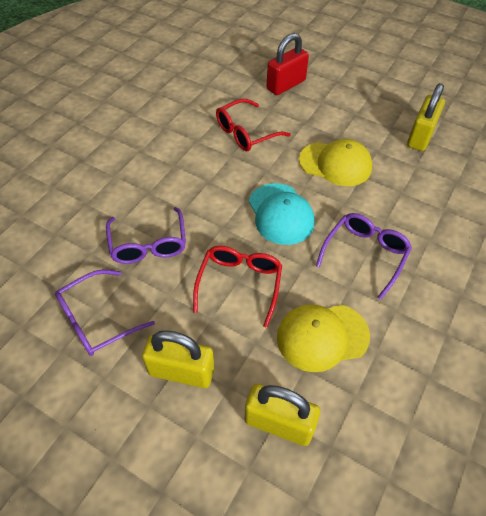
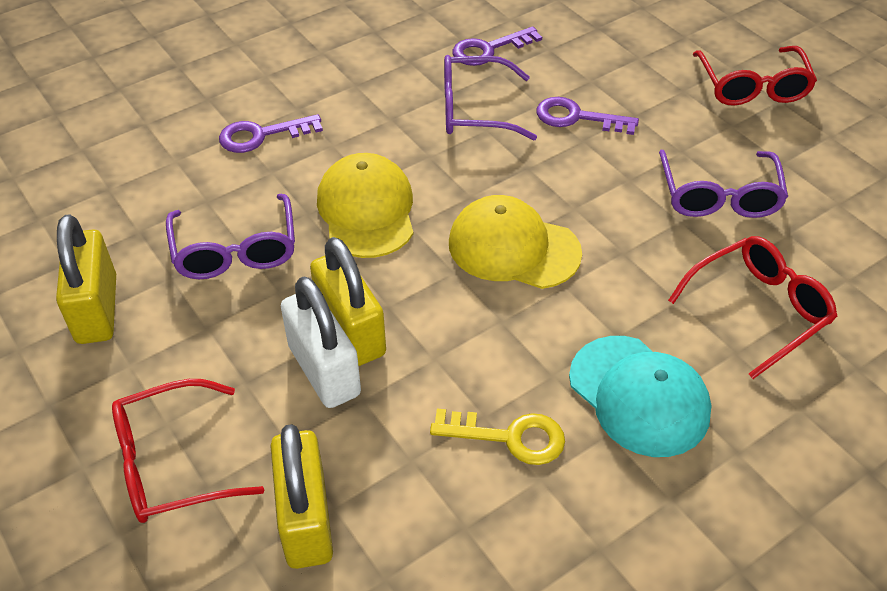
purple key: 0 -> 3
red glasses: 2 -> 3
red padlock: 1 -> 0
white padlock: 0 -> 1
yellow key: 0 -> 1

